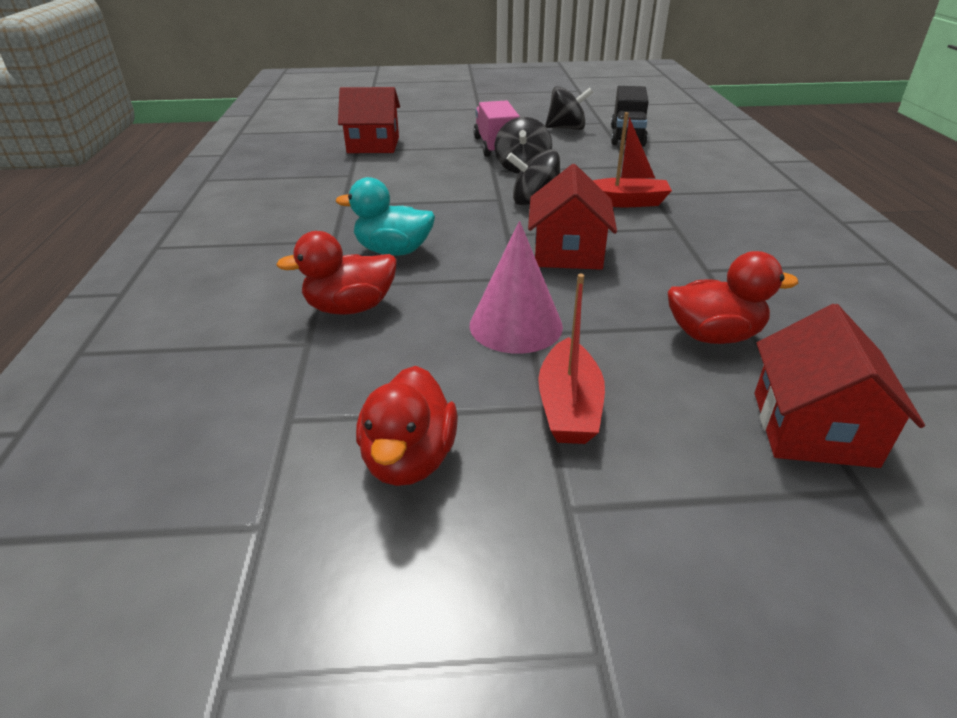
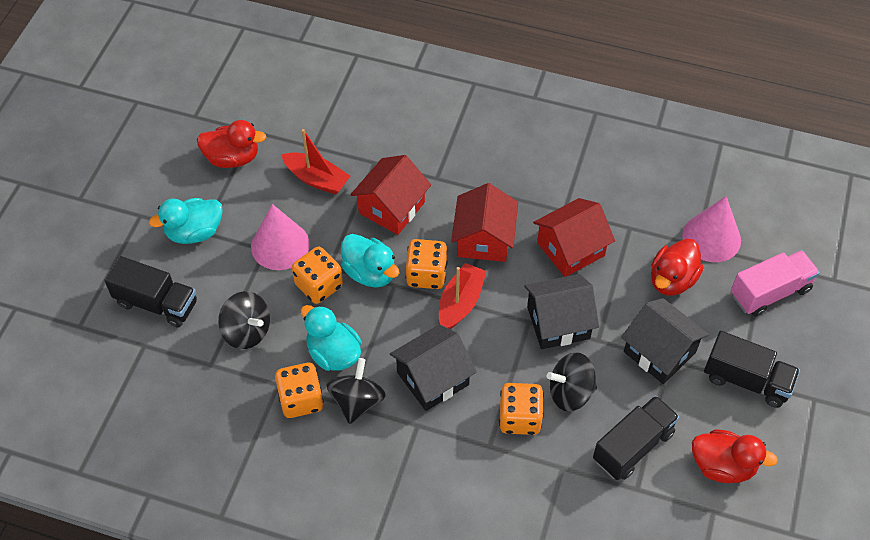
black house: 0 -> 3
black truck: 1 -> 3
orange dice: 0 -> 4
pink cone: 1 -> 2
turquoise duck: 1 -> 3

